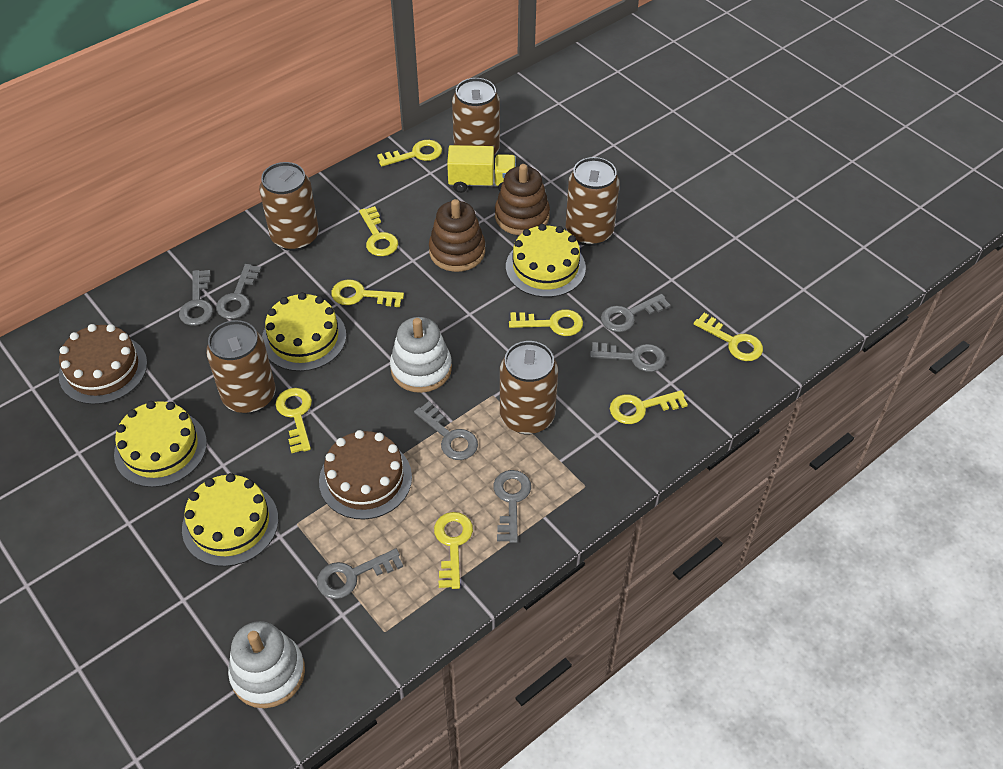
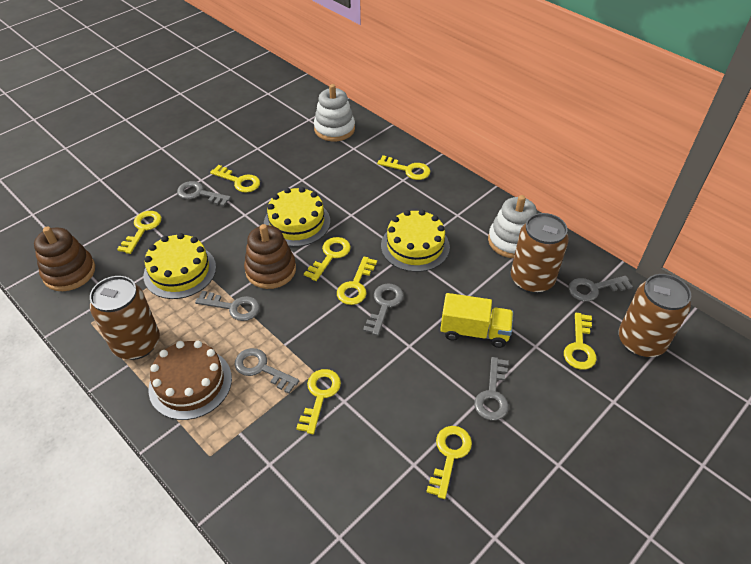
brown cake: 2 -> 1
brown can: 5 -> 3
grey key: 7 -> 6
yellow cake: 4 -> 3

